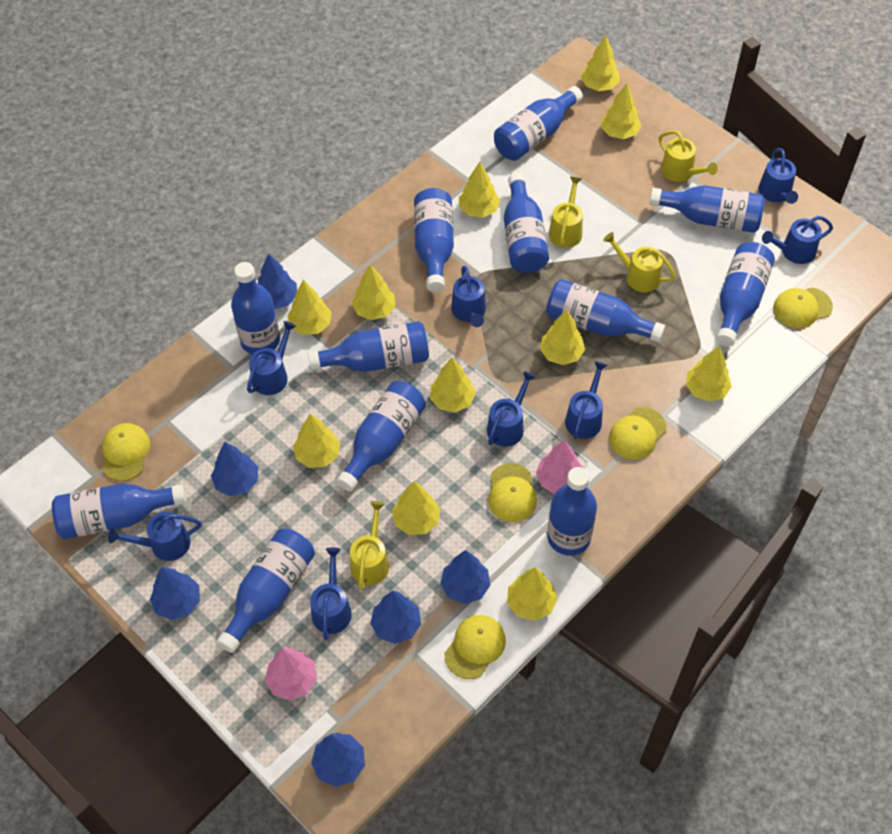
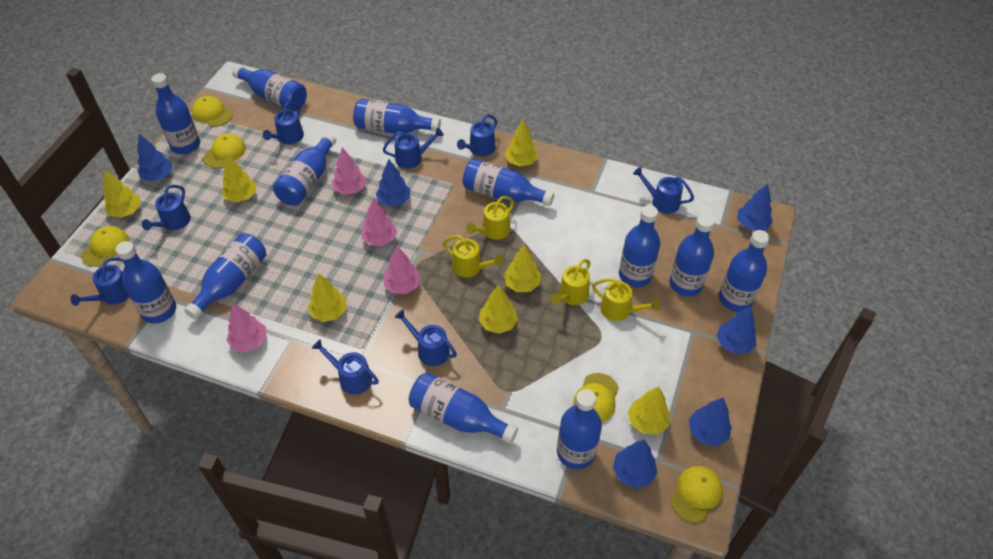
pink tree: 2 -> 4
yellow tree: 11 -> 7

